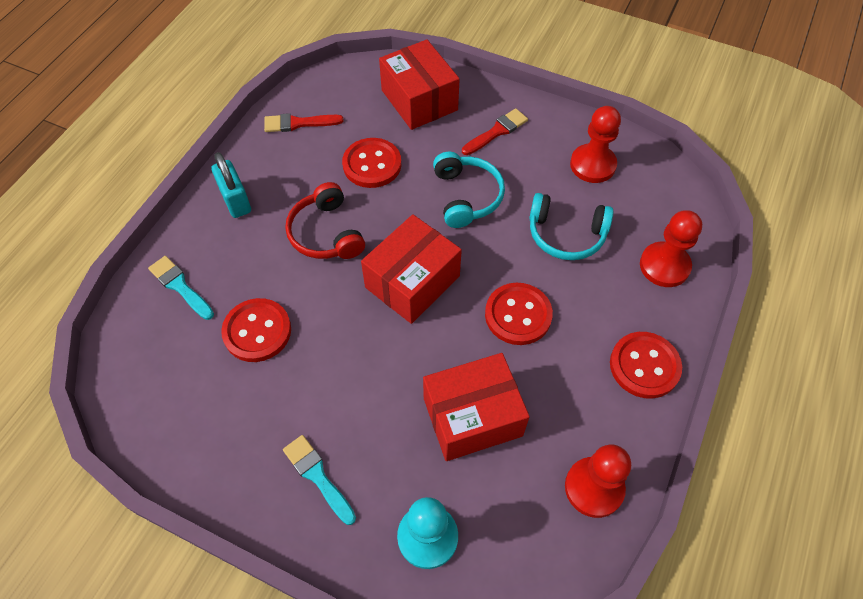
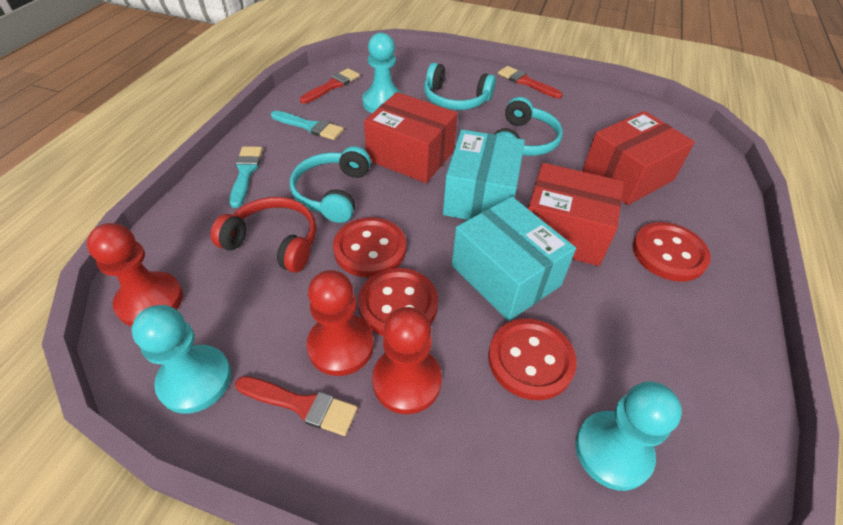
red brush: 2 -> 3
turquoise box: 0 -> 2
turquoise headphones: 2 -> 3
turquoise padlock: 1 -> 0
turquoise pawn: 1 -> 3

